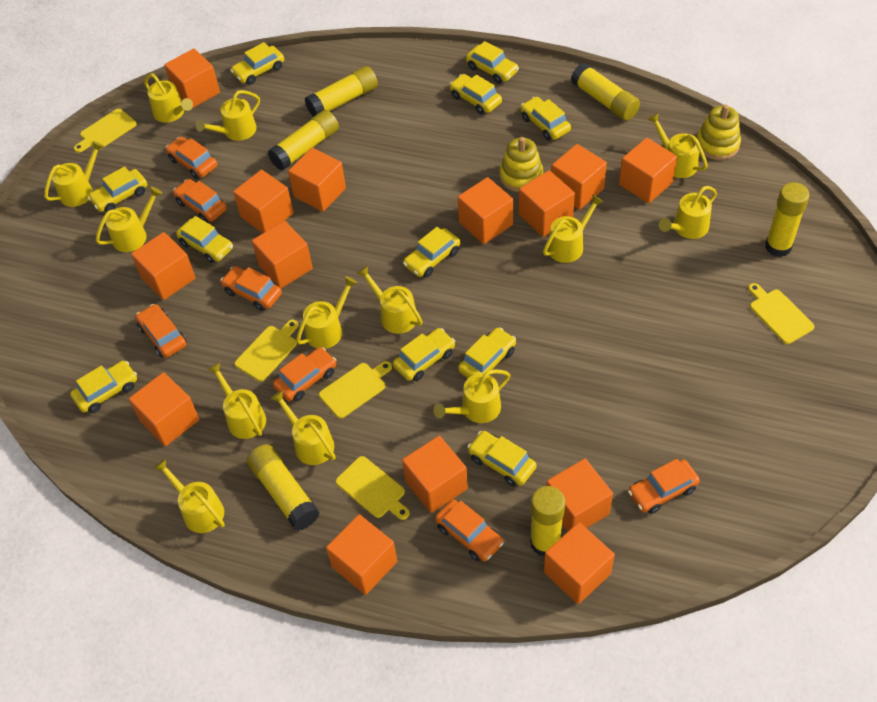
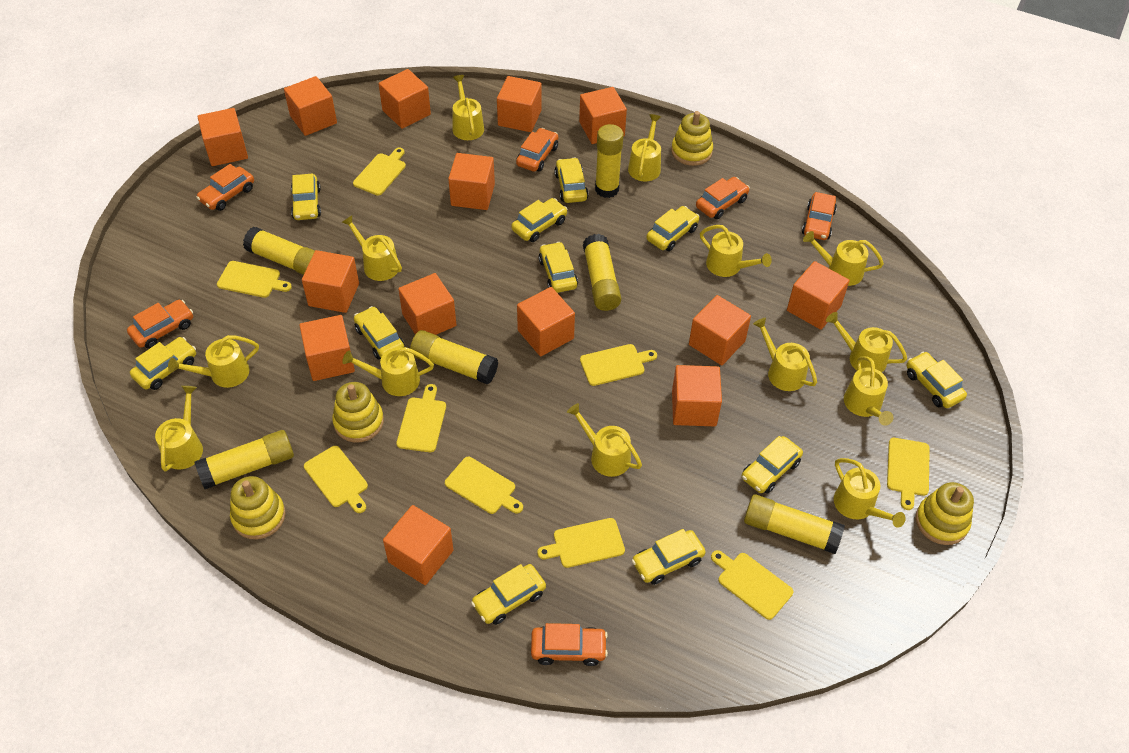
orange car: 7 -> 6
yellow cutting board: 5 -> 9
yellow stacking toy: 2 -> 4

